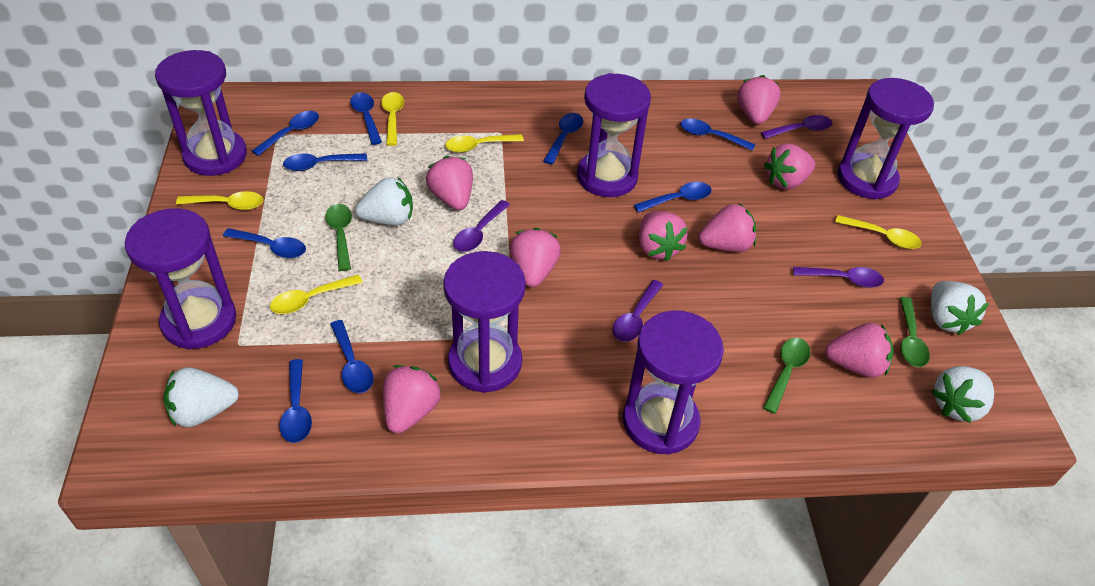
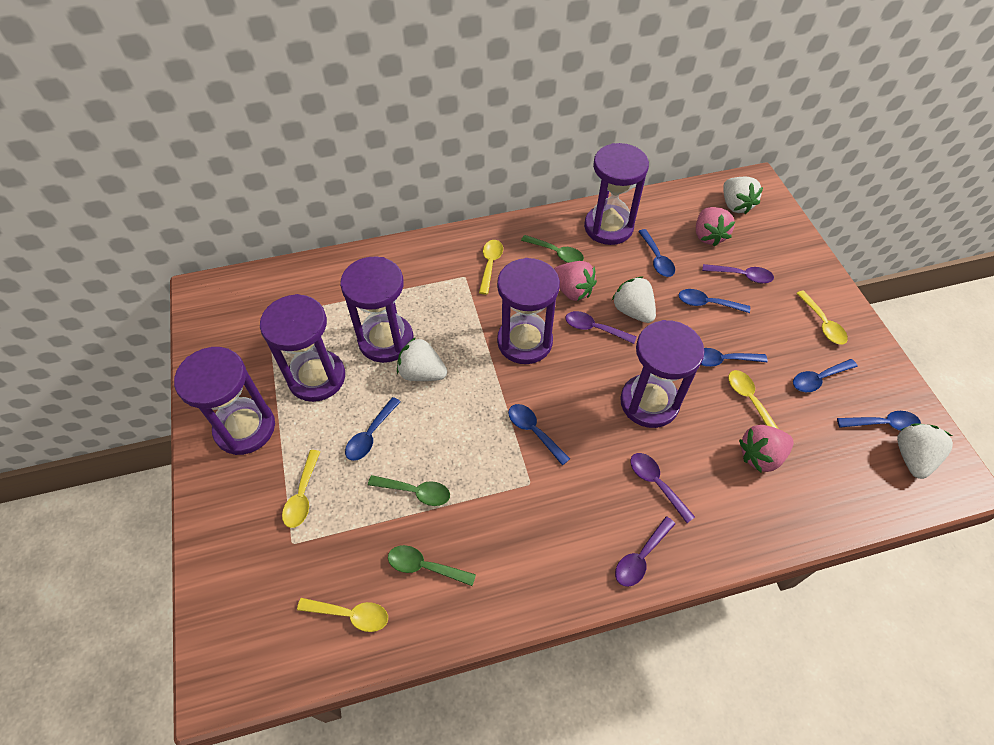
blue spoon: 9 -> 7
pink strawberry: 8 -> 3

